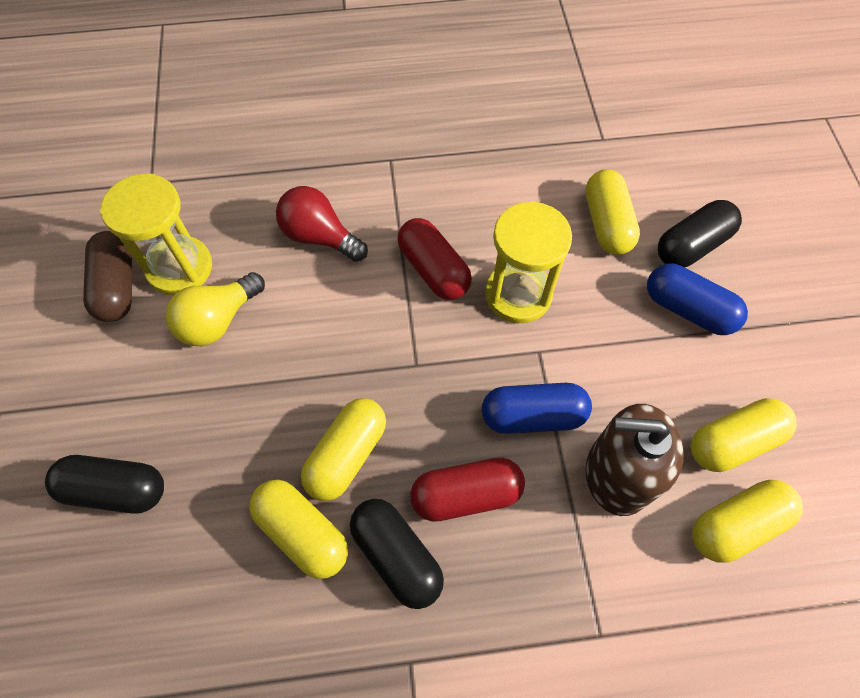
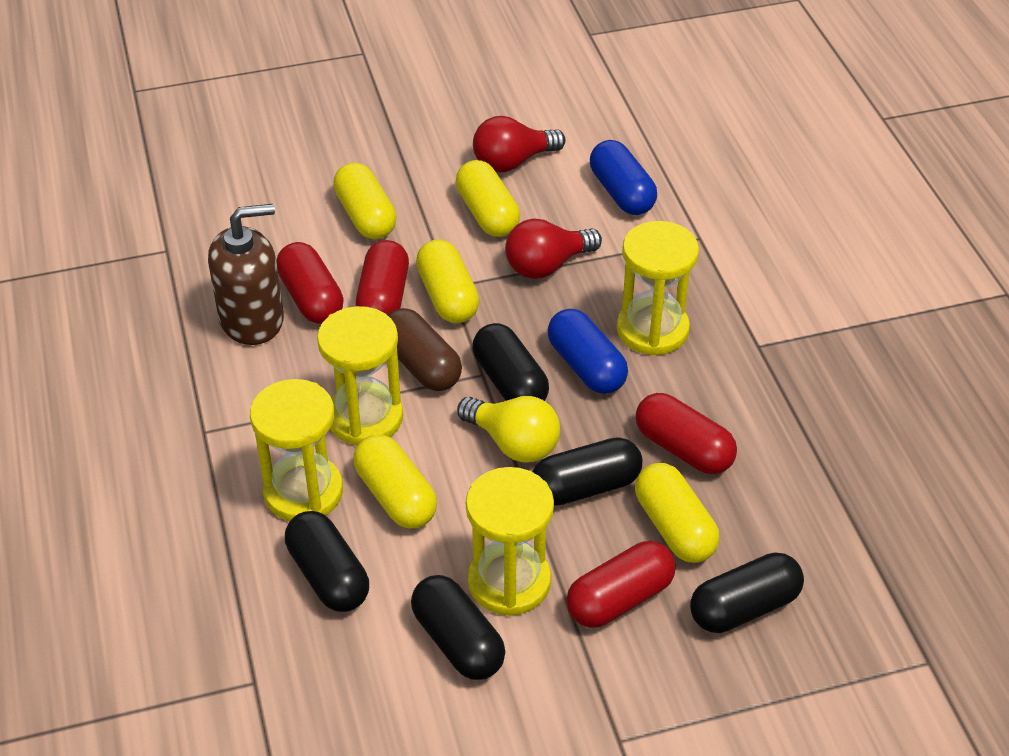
black capsule: 3 -> 5
red capsule: 2 -> 4
red light bulb: 1 -> 2
yellow hourglass: 2 -> 4

